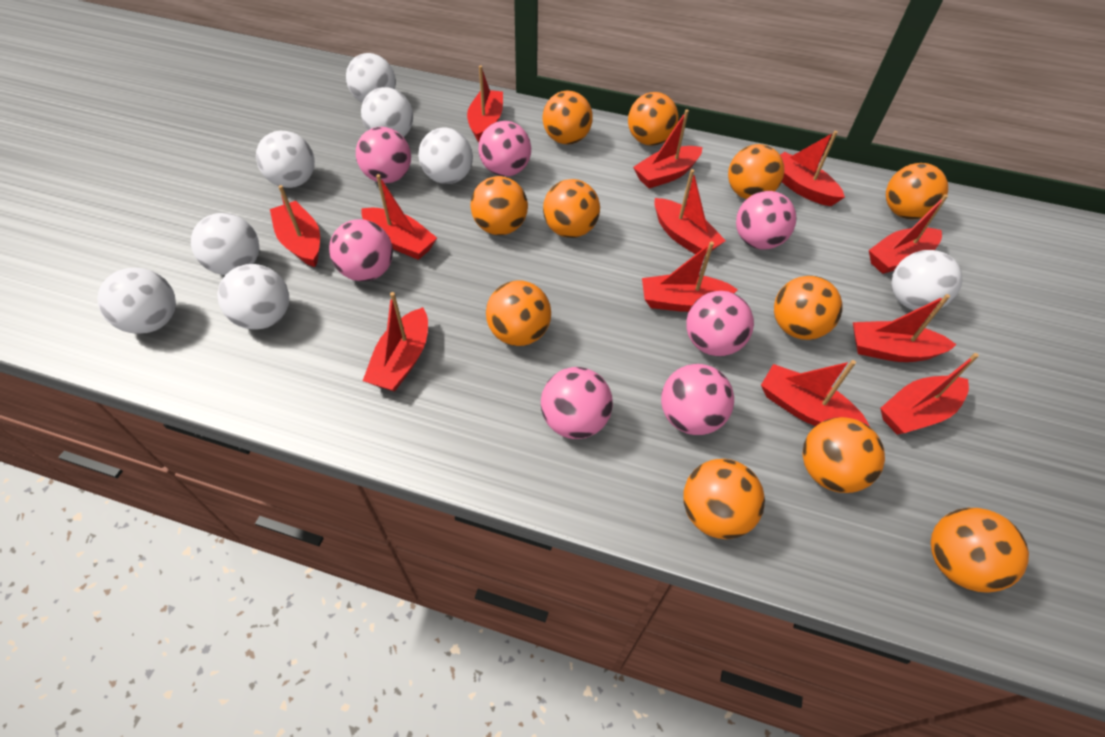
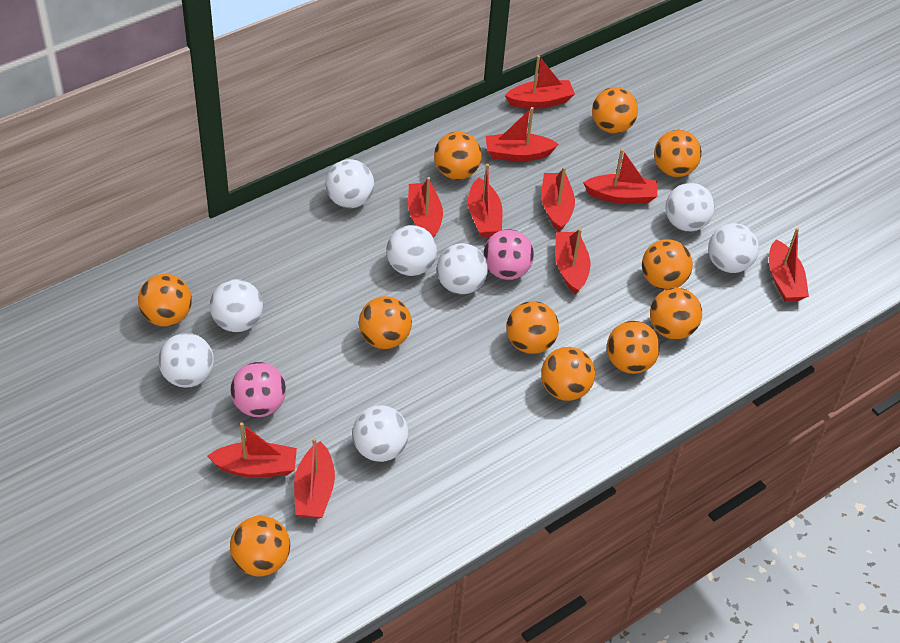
pink ball: 7 -> 2
red boat: 12 -> 10

